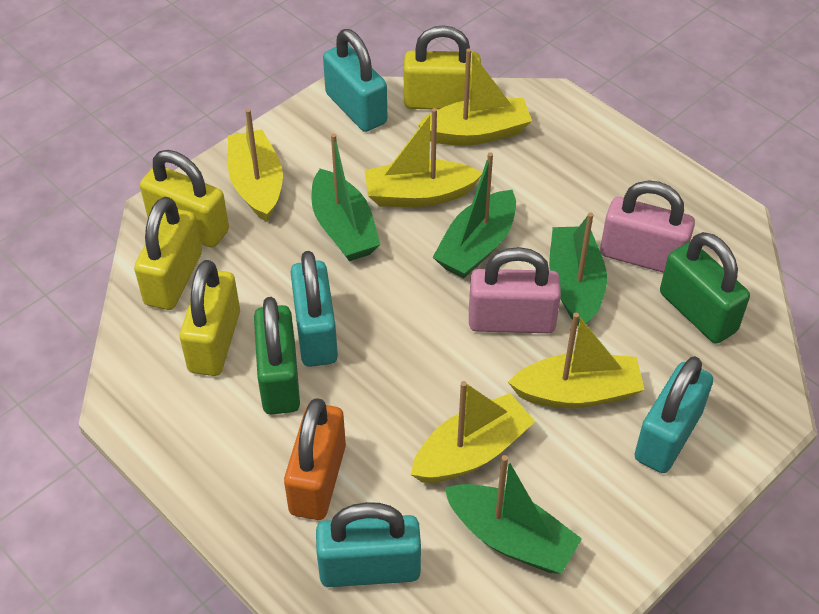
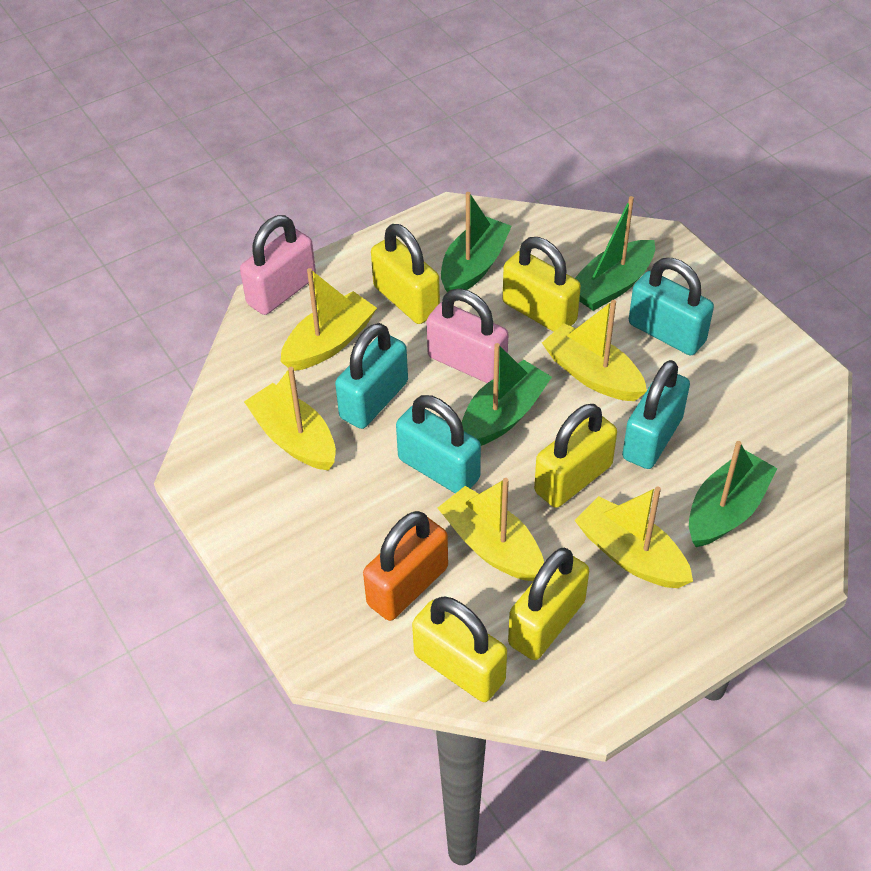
green padlock: 2 -> 0
yellow padlock: 4 -> 5

